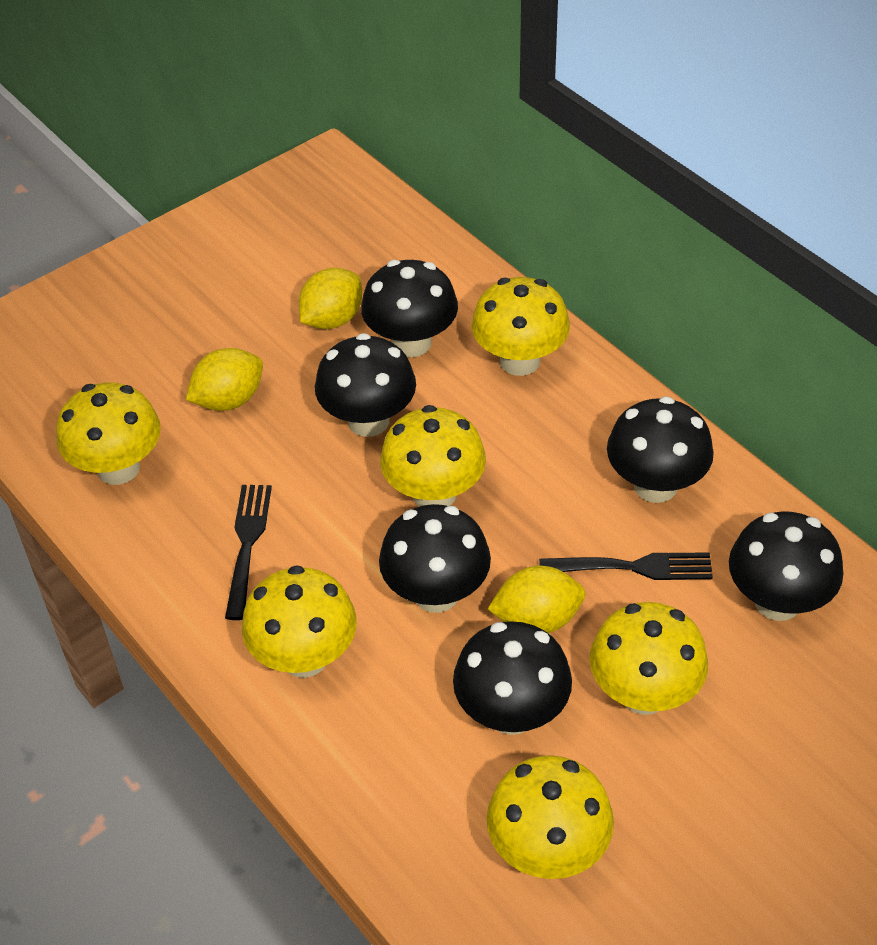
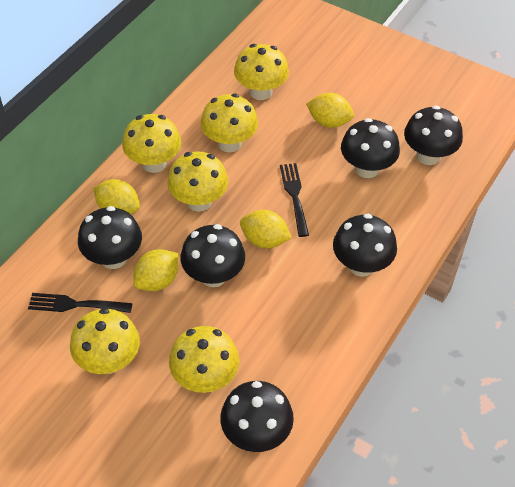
yellow lemon: 3 -> 4

